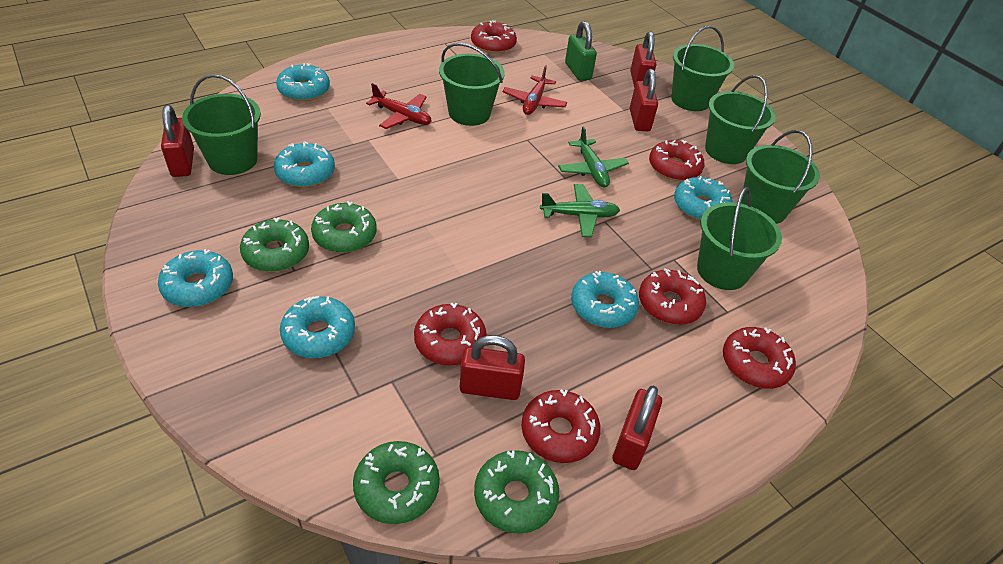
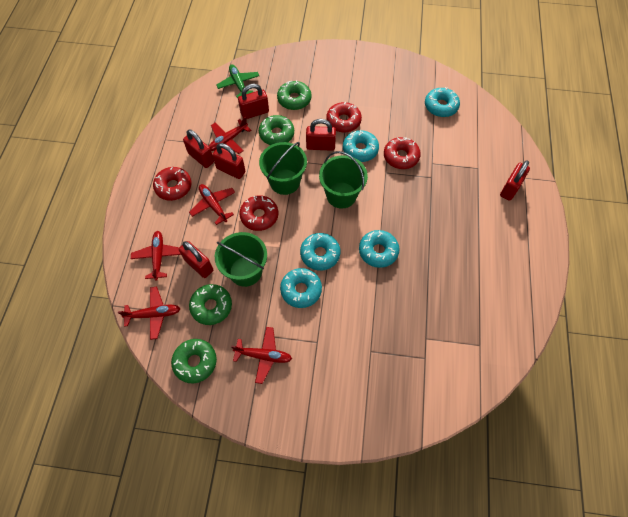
green bucket: 6 -> 3
green padlock: 1 -> 0
green plane: 2 -> 1
red donut: 6 -> 4
red padlock: 5 -> 6
red plane: 2 -> 5
turquoise donut: 6 -> 5

